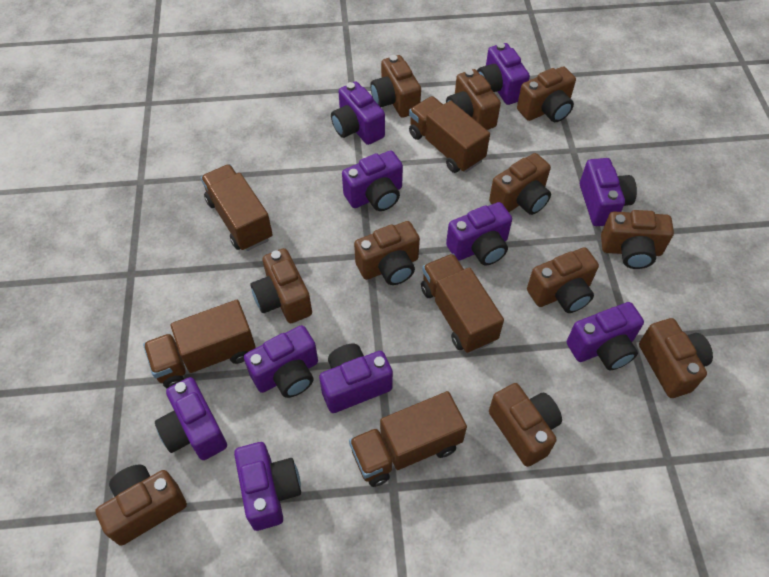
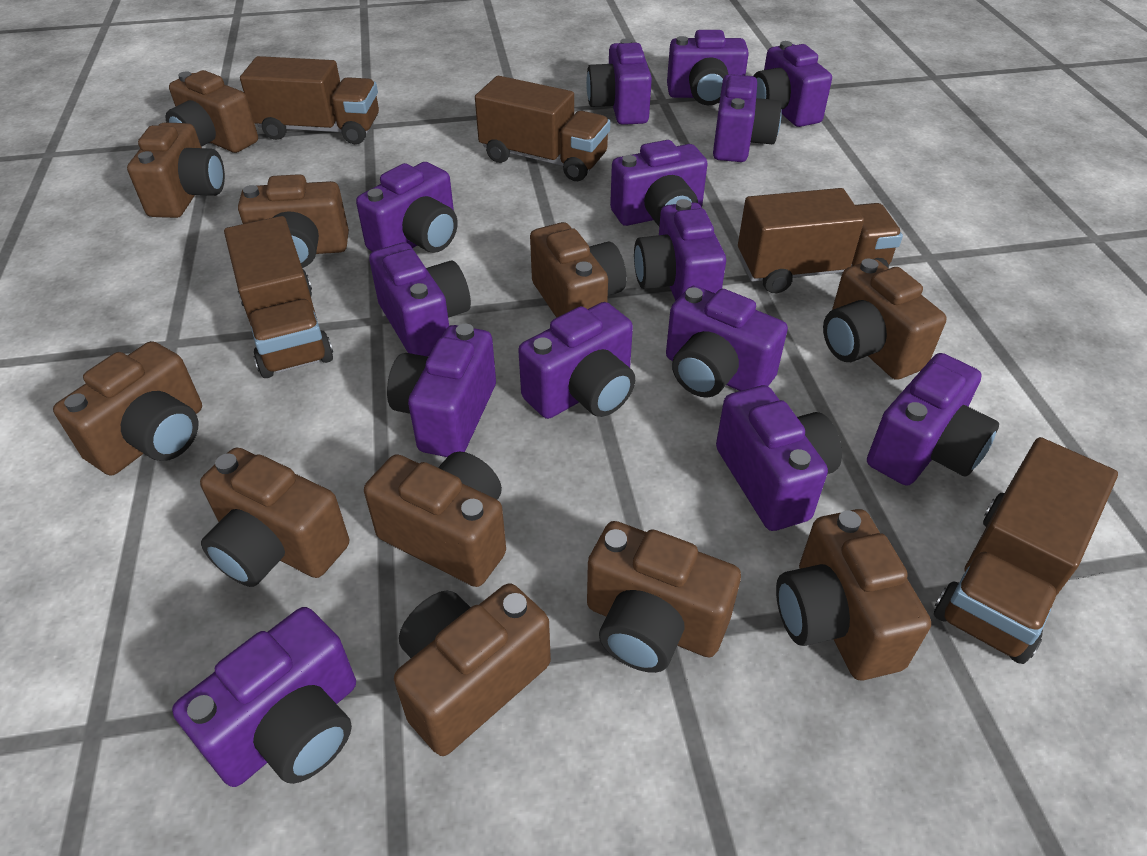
purple camera: 10 -> 14

